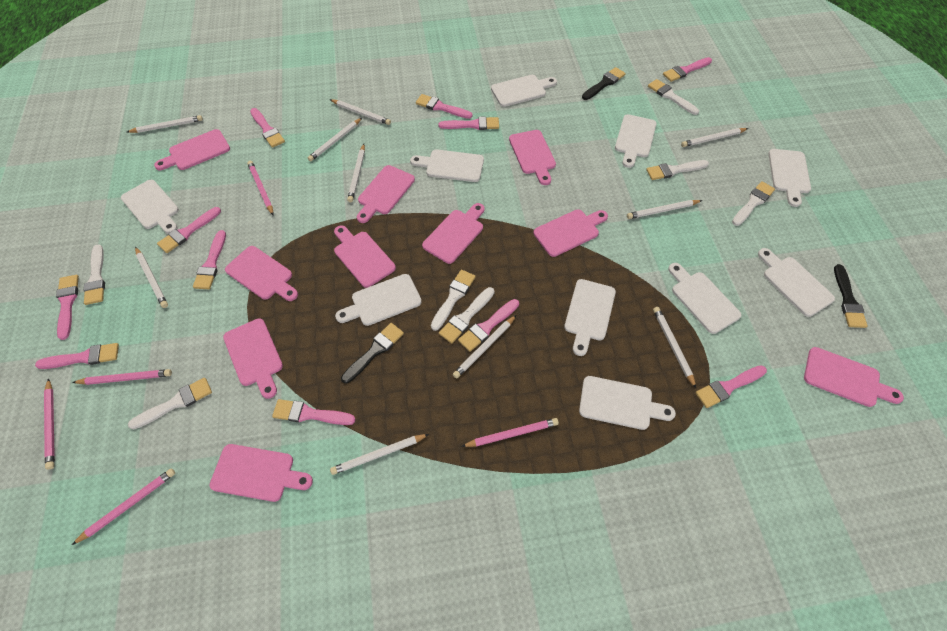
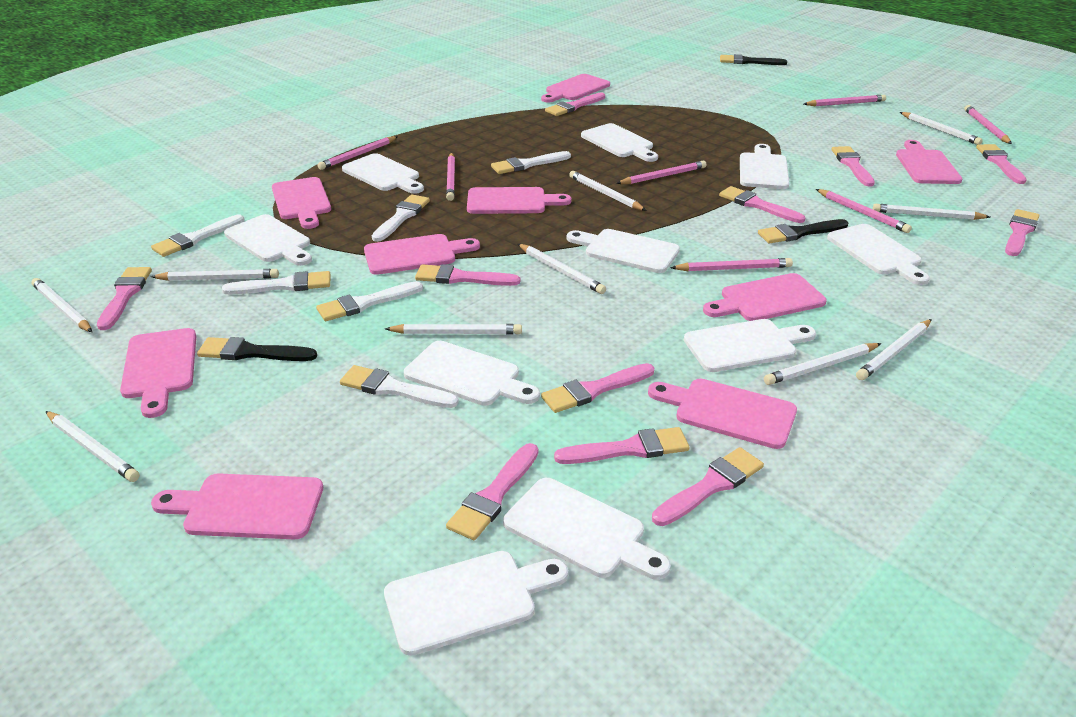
pink cutting board: 10 -> 9
pink pencil: 5 -> 7
white brush: 7 -> 6

